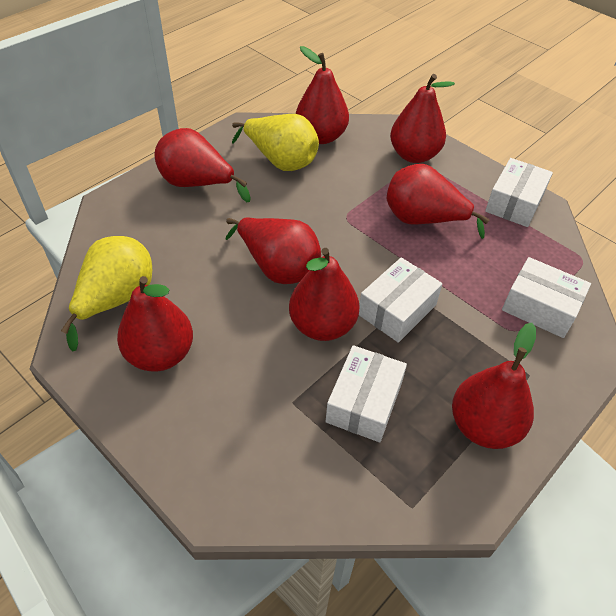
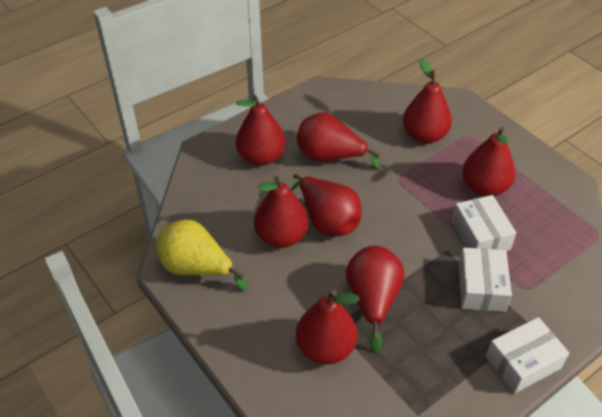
white box: 4 -> 3
yellow pear: 2 -> 1

